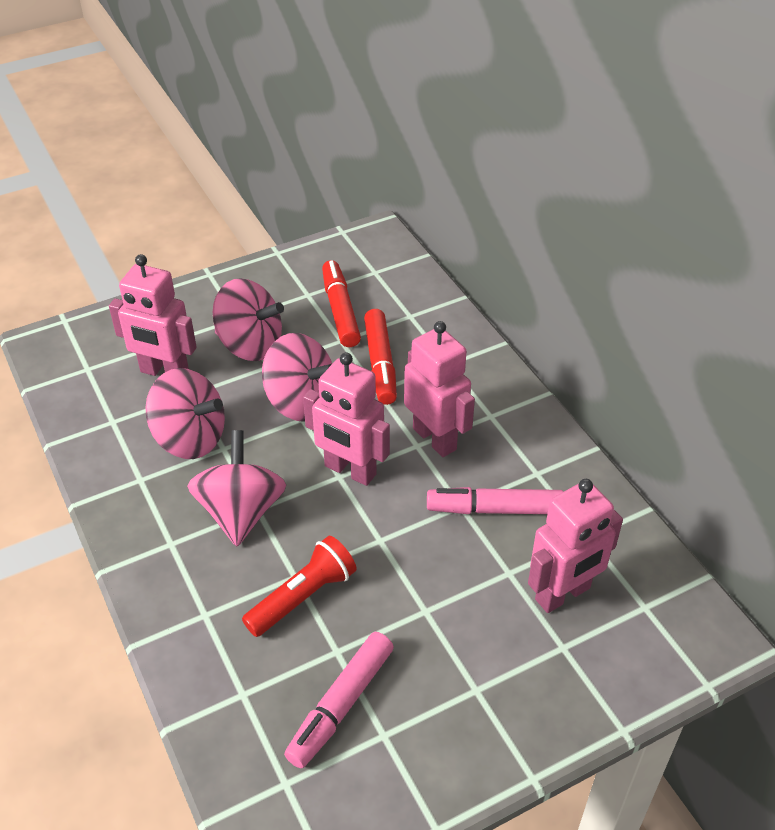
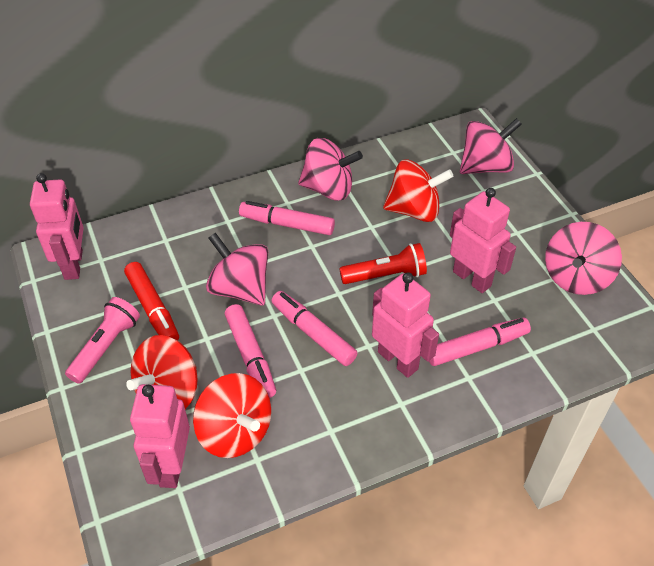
pink flashlight: 0 -> 1
pink marker: 2 -> 4
red marker: 2 -> 1
red spinning top: 0 -> 3

